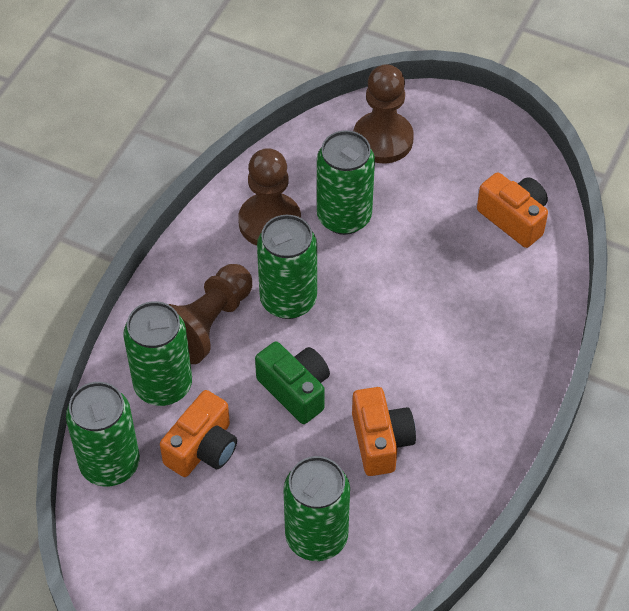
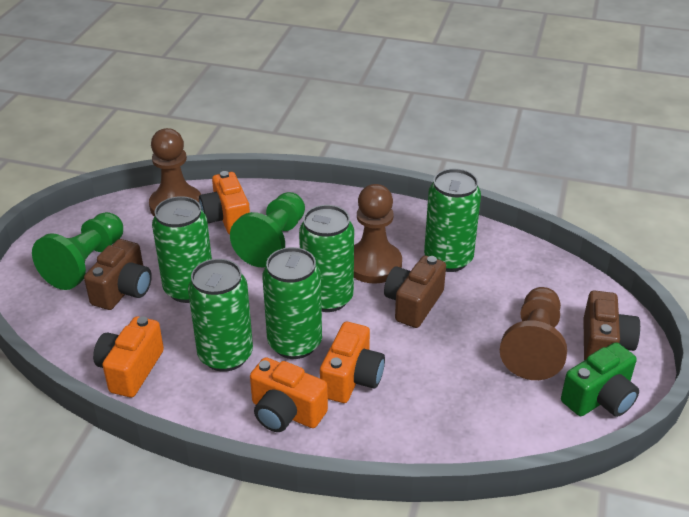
brown camera: 0 -> 3
green pawn: 0 -> 2
orange camera: 3 -> 4

